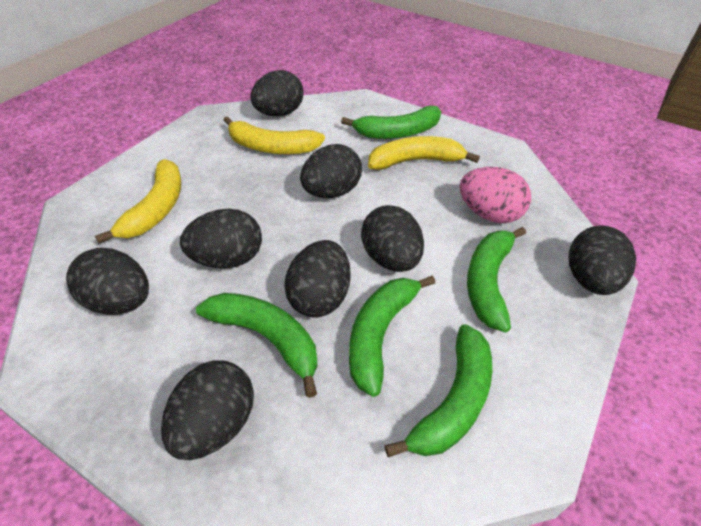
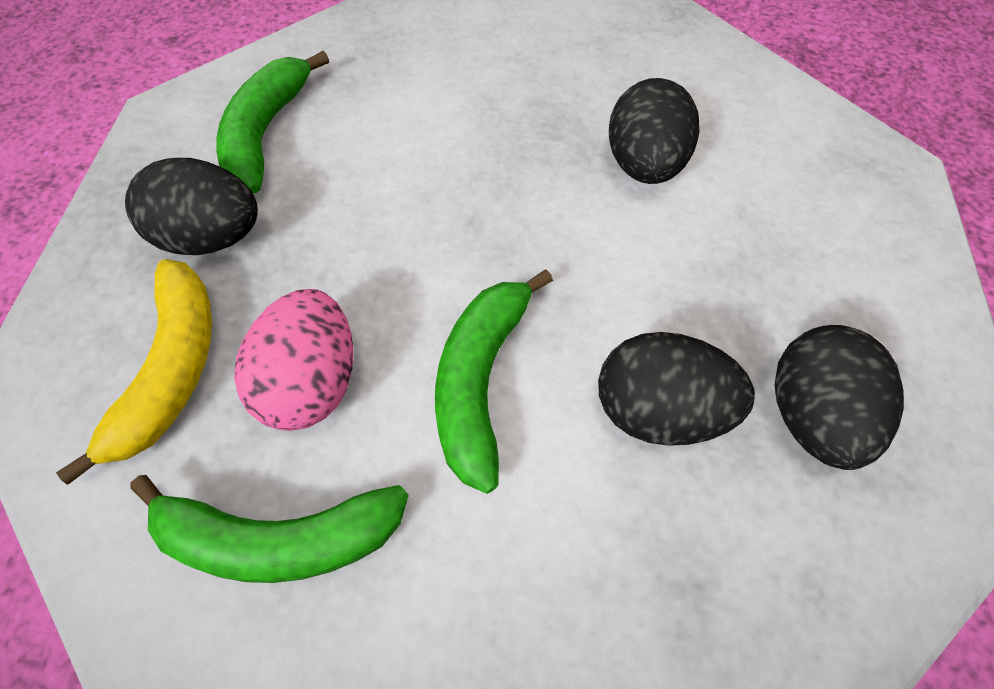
black egg: 8 -> 4
green banana: 5 -> 3
yellow banana: 3 -> 1

